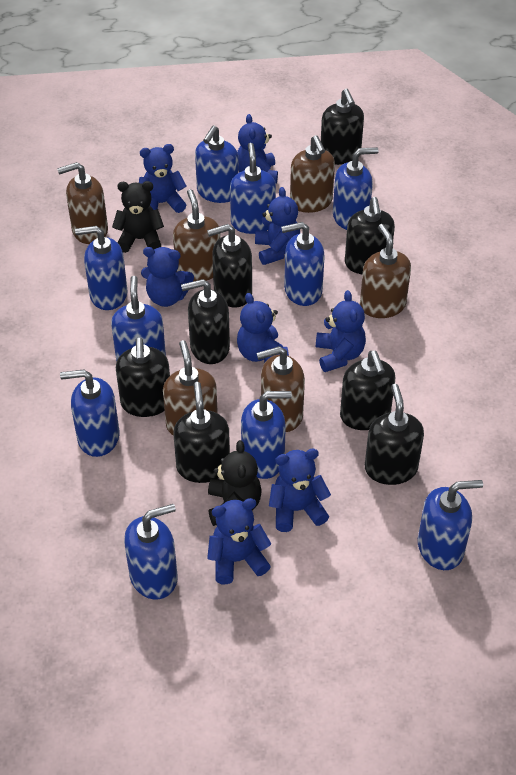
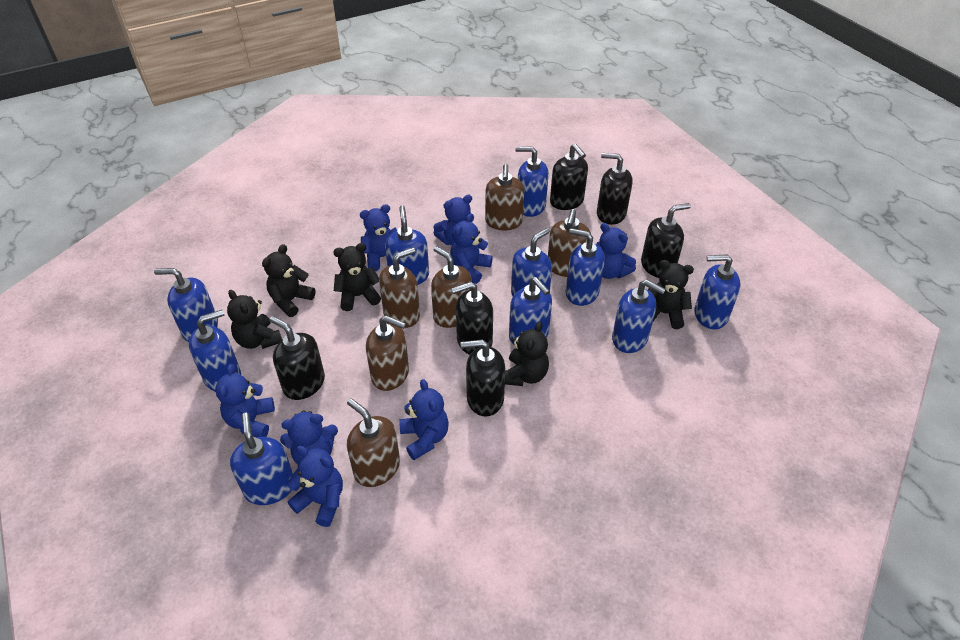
black soap dispenser: 8 -> 6
black teddy bear: 2 -> 5

